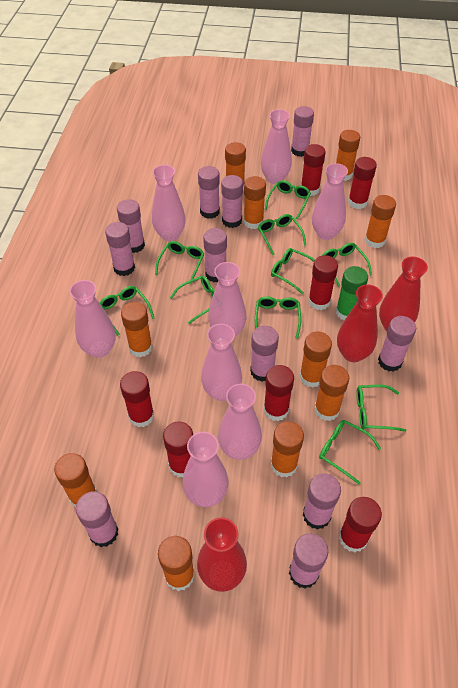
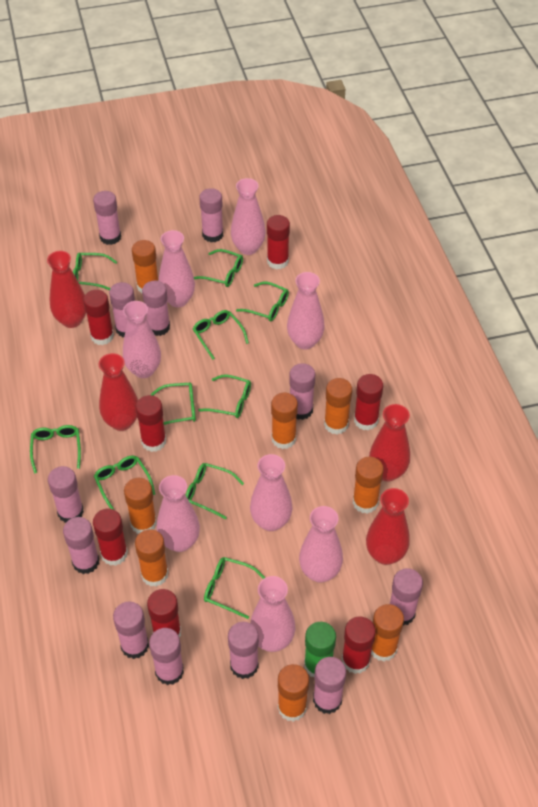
orange glue stick: 10 -> 8
pink glue stick: 11 -> 12
red vase: 3 -> 4

